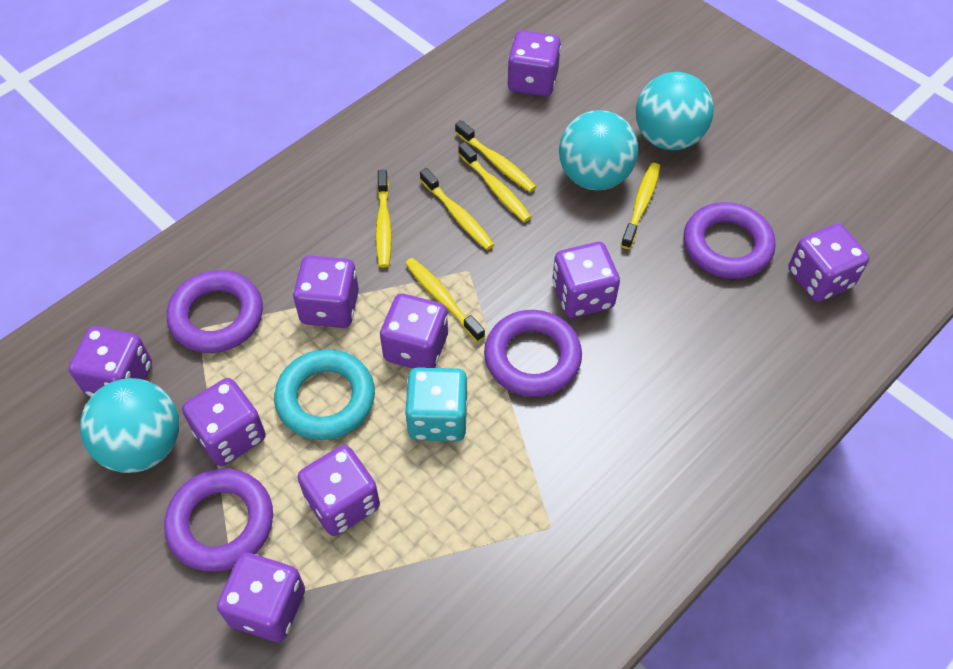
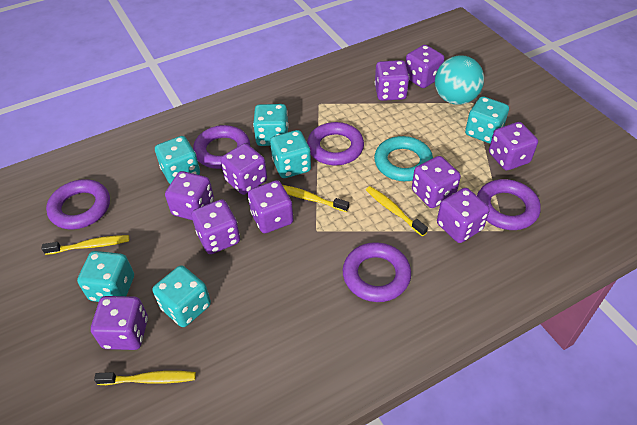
purple dice: 9 -> 10
purple ring: 4 -> 5
turquoise ball: 3 -> 1
turquoise dice: 1 -> 6
yellow toothbrush: 6 -> 4

